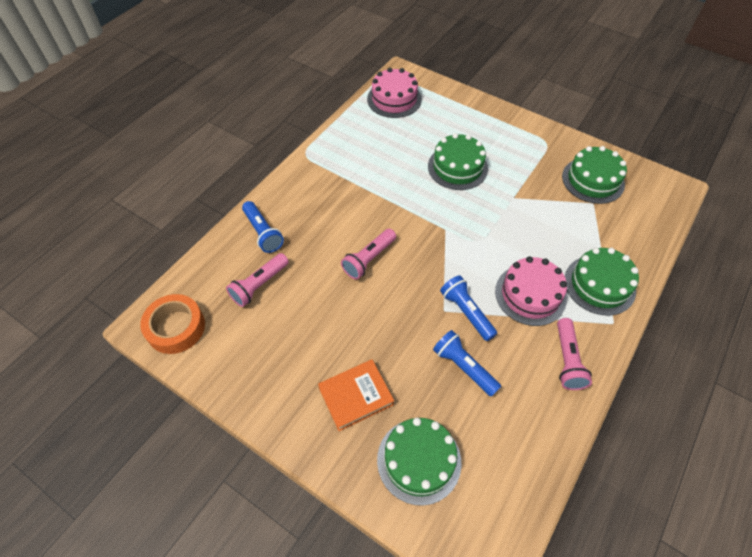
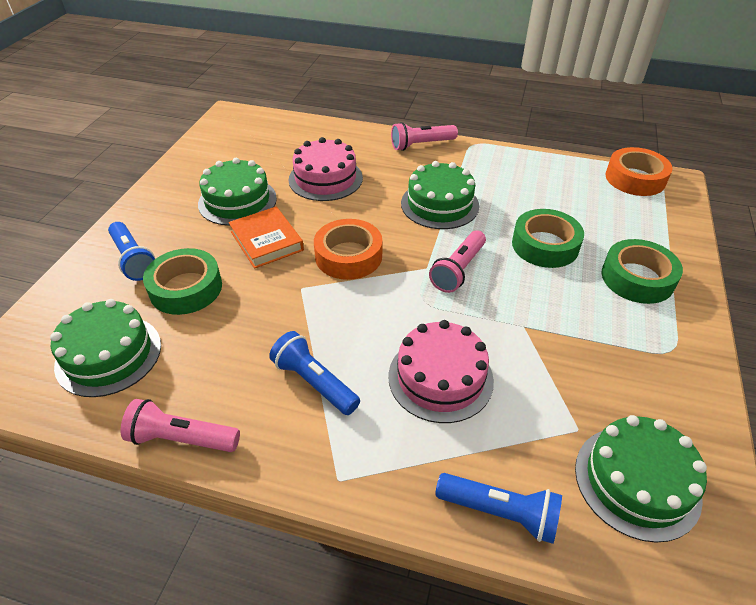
green tape: 0 -> 3
orange tape: 1 -> 2

